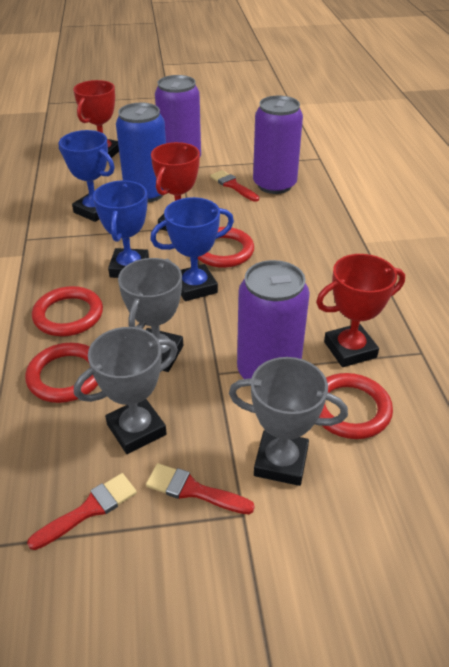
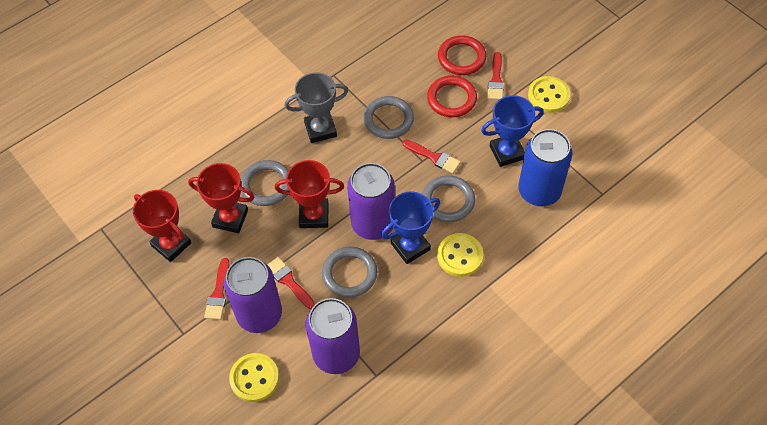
blue trophy: 3 -> 2
grey ring: 0 -> 4
grey trophy: 3 -> 1
red brush: 3 -> 4
red ring: 4 -> 2
yellow button: 0 -> 3

